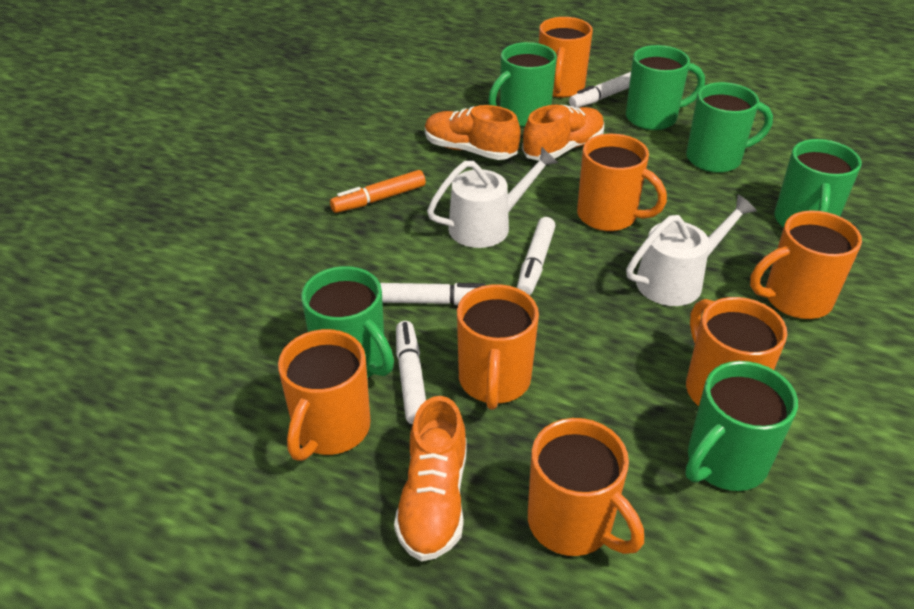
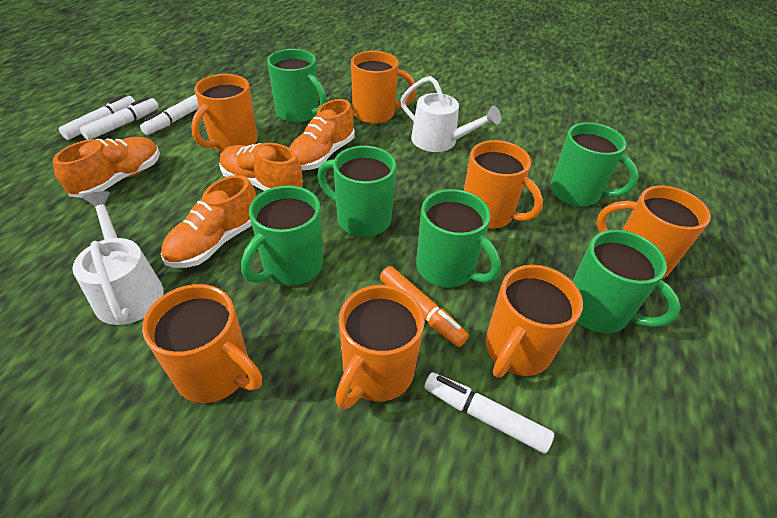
orange shoe: 3 -> 4

